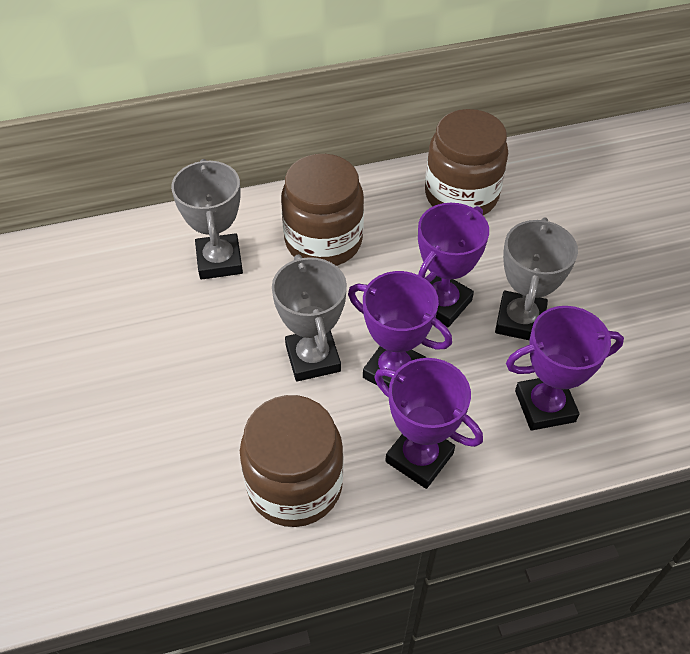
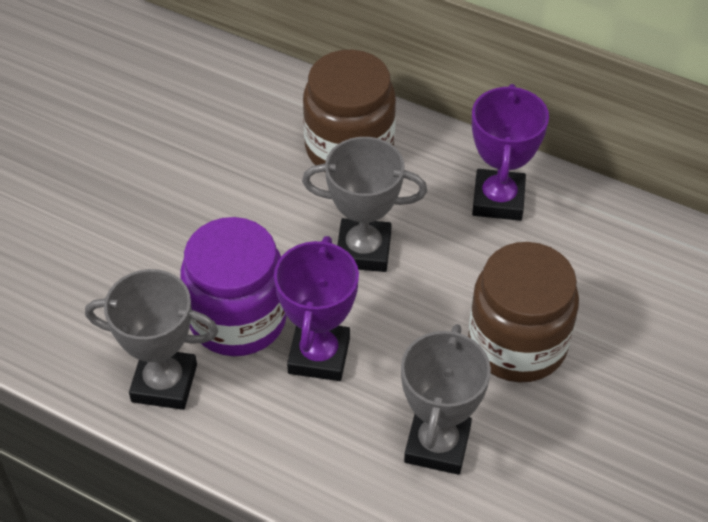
brown jar: 3 -> 2
purple jar: 0 -> 1
purple trophy: 4 -> 2

